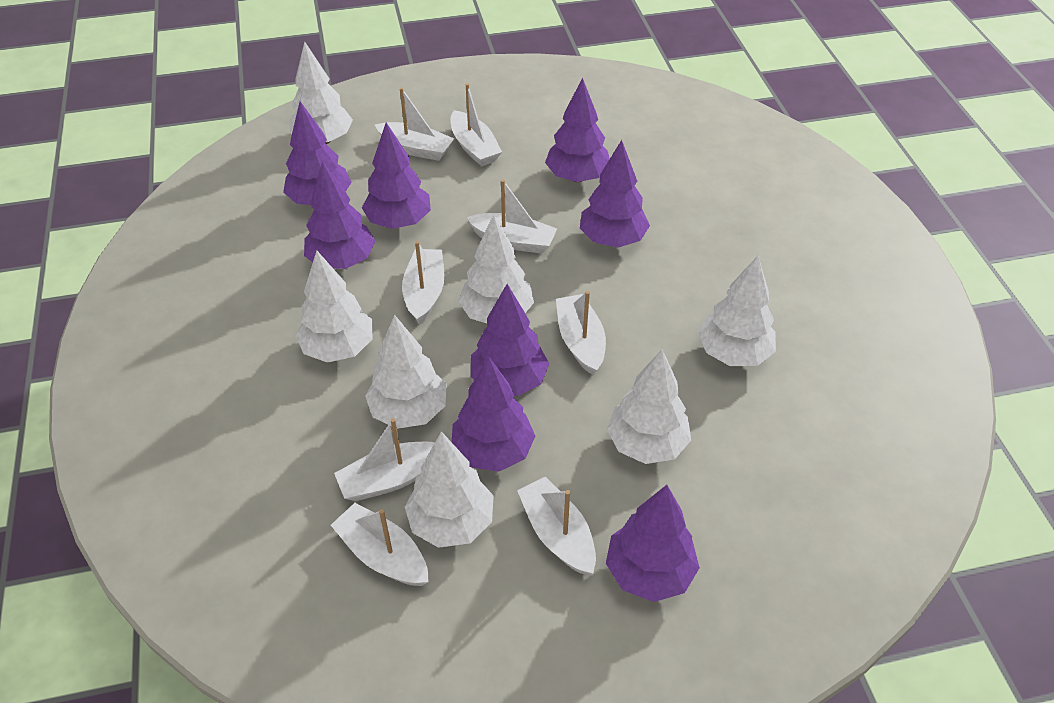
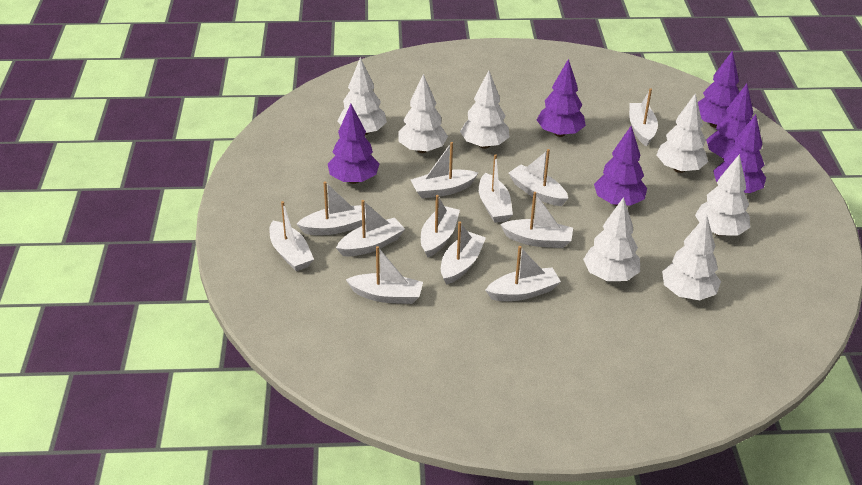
purple tree: 8 -> 6
white boat: 8 -> 12

